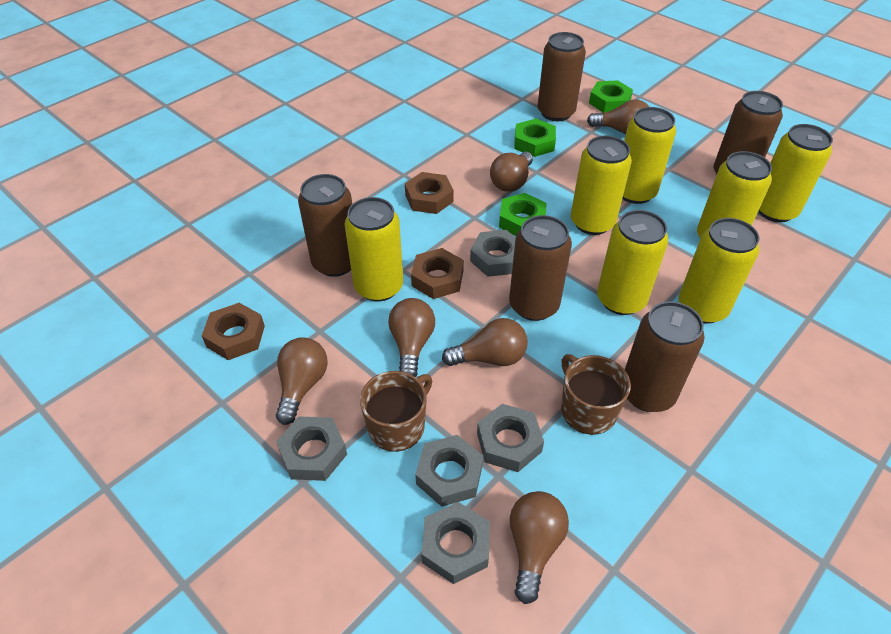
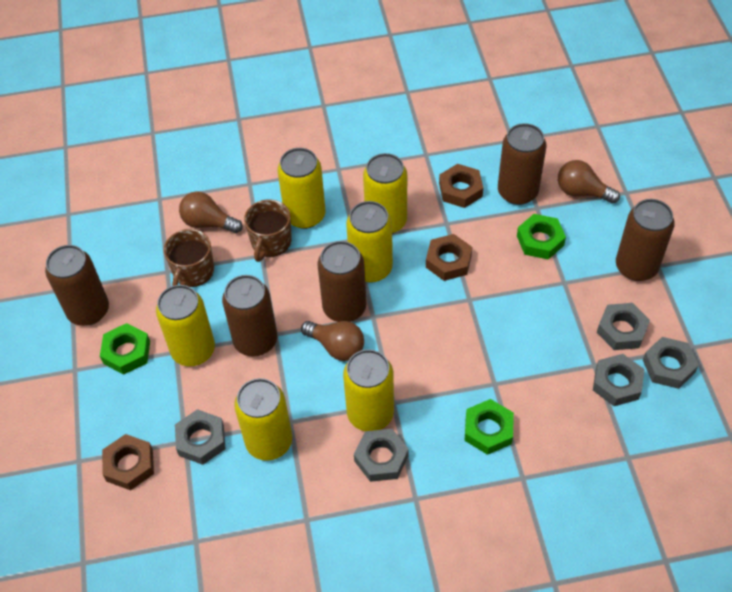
brown light bulb: 6 -> 3
yellow can: 7 -> 6

